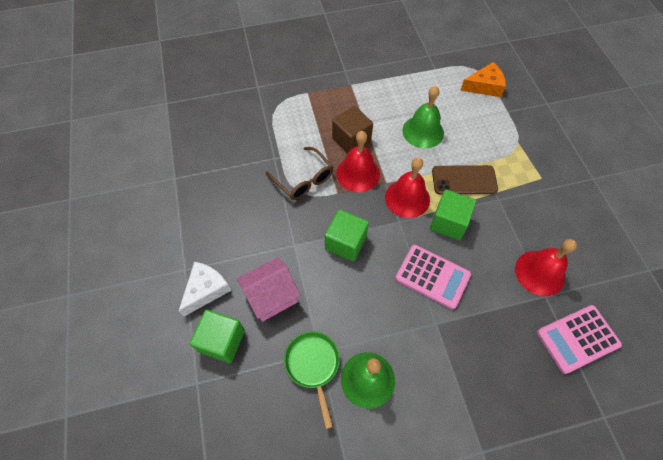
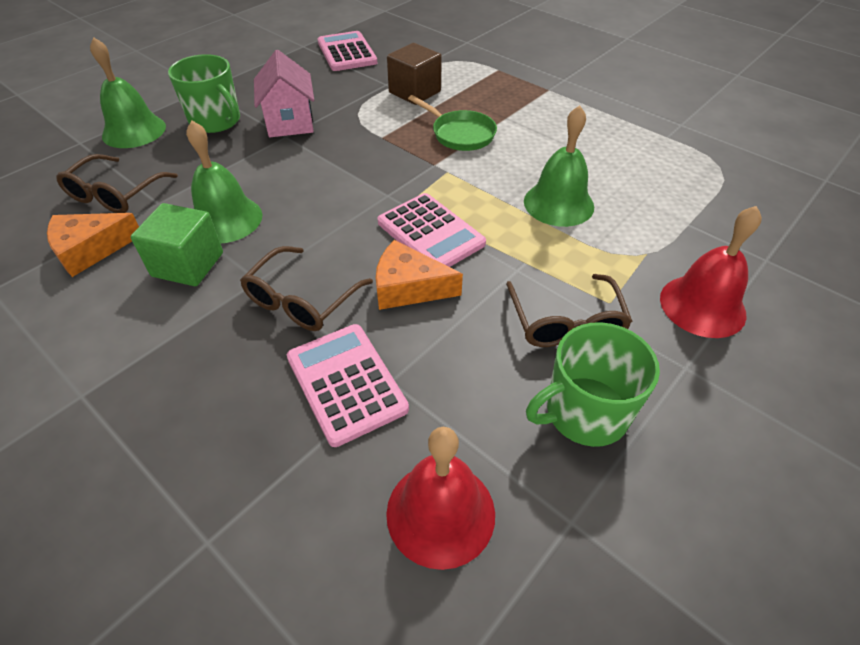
brown glasses: 1 -> 3
brown phone: 1 -> 0
green bell: 2 -> 3
green cube: 3 -> 1
green mug: 0 -> 2
orange cheese: 1 -> 2
pink calculator: 2 -> 3
red bell: 3 -> 2
white cheese: 1 -> 0

